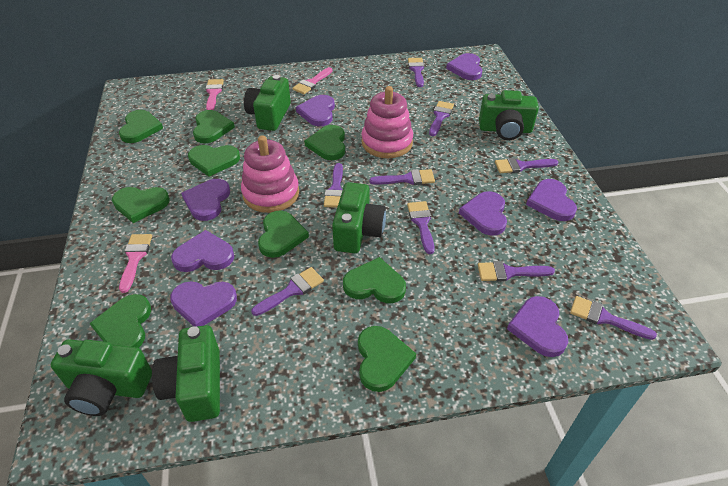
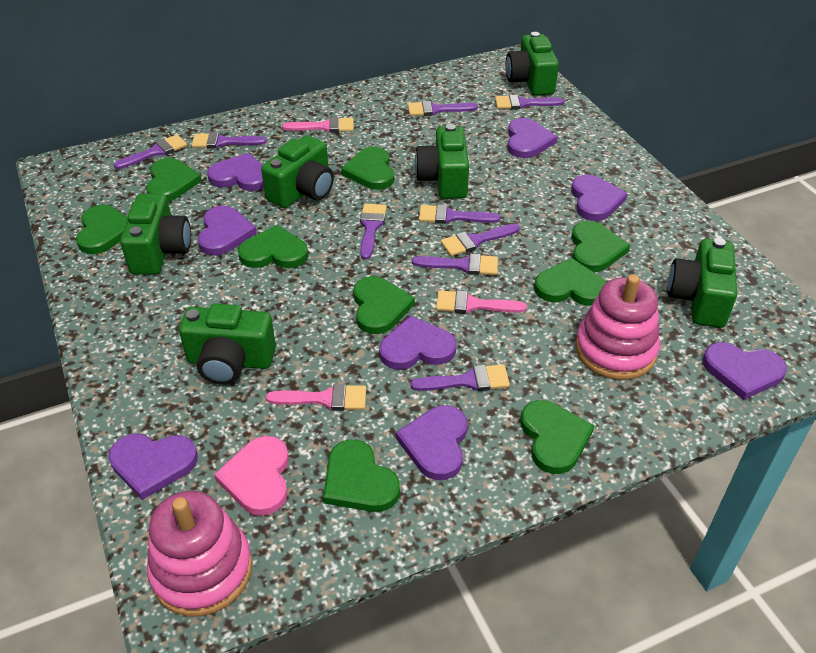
green camera: 5 -> 6
pink heart: 0 -> 1

